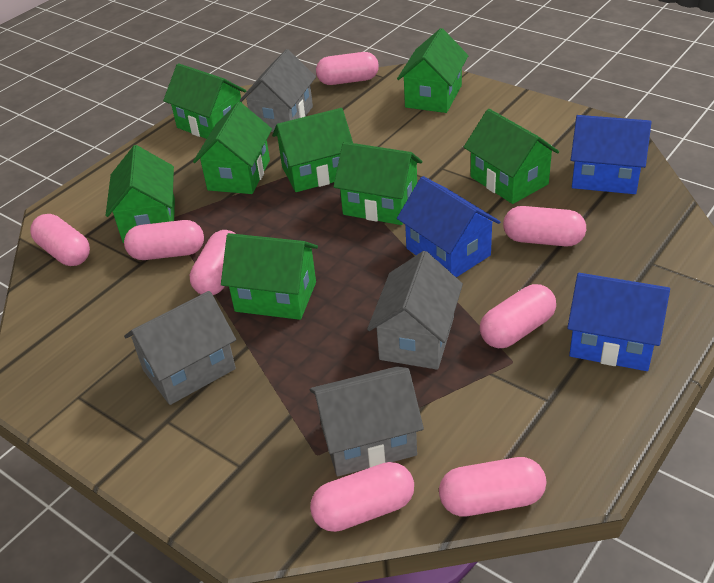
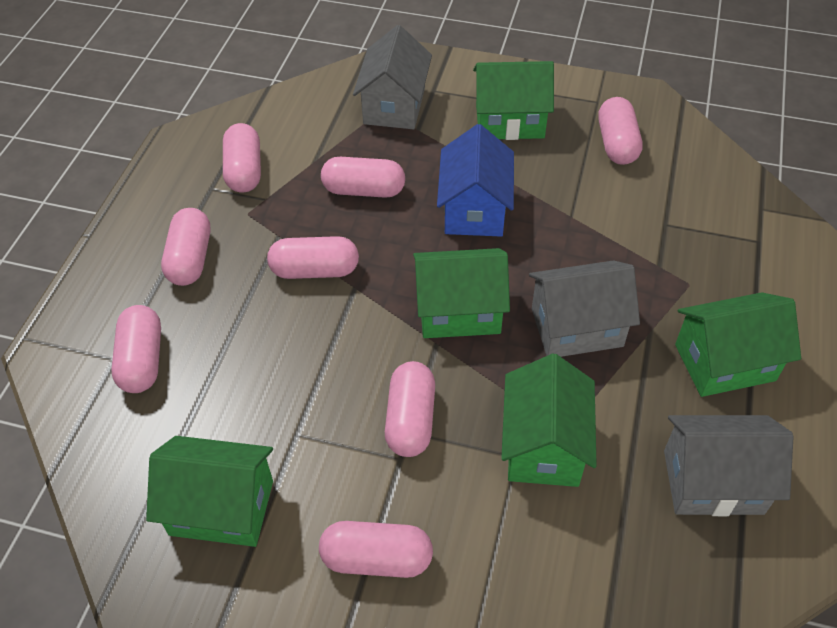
blue house: 3 -> 1
green house: 8 -> 5
grey house: 4 -> 3

